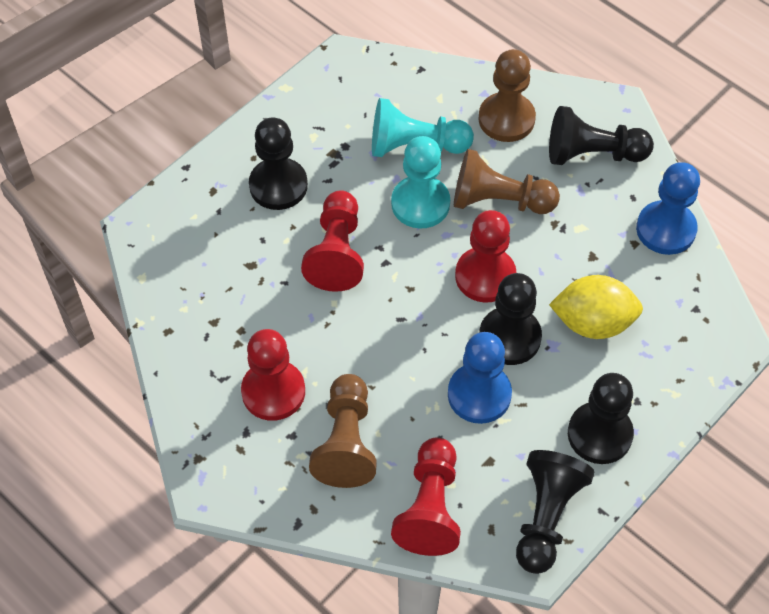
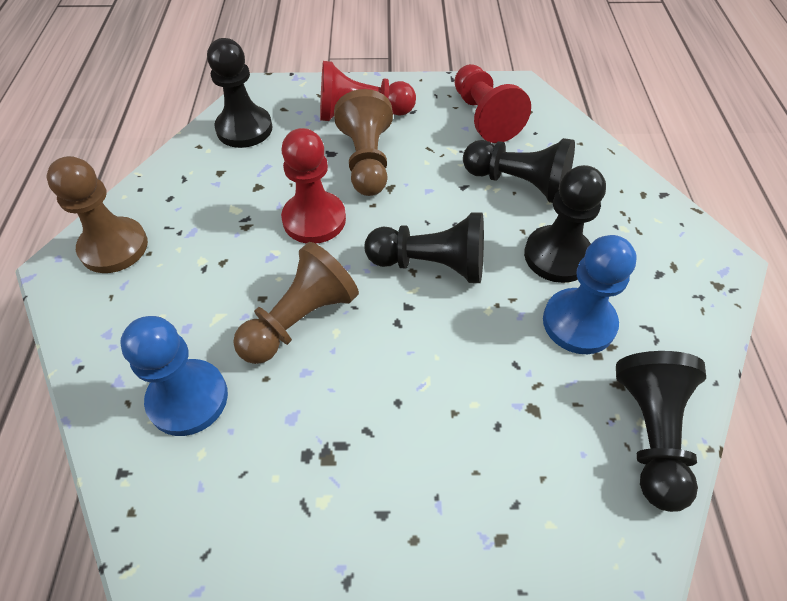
red pawn: 4 -> 3
turquoise pawn: 2 -> 0
yellow lemon: 1 -> 0

